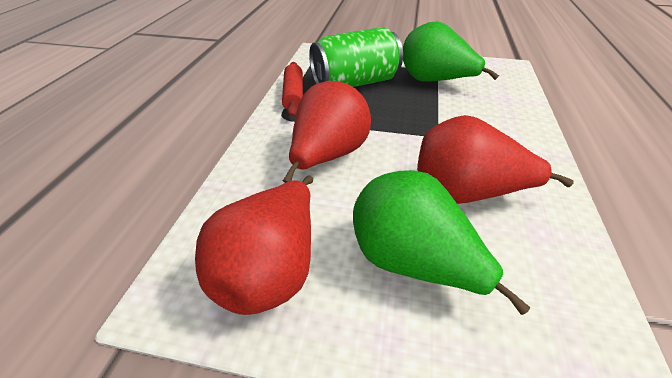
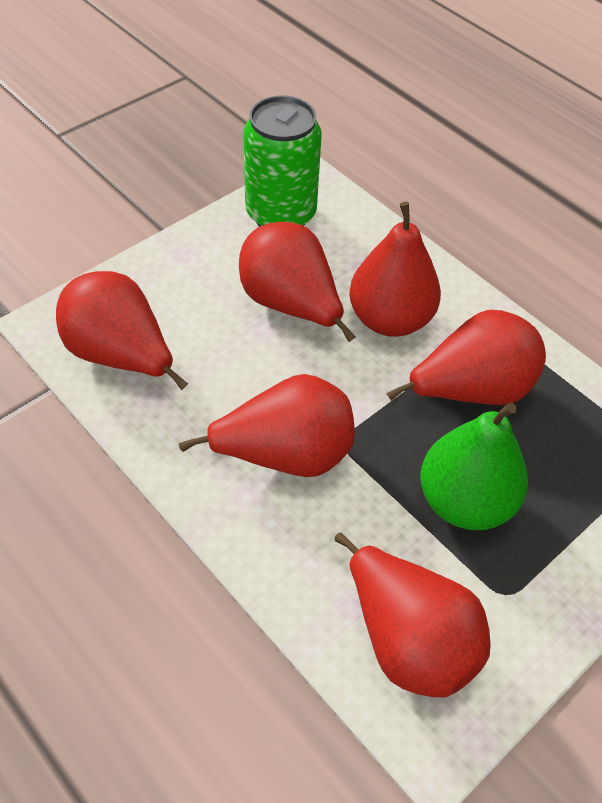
green pear: 2 -> 1
red pear: 3 -> 6
red rolling pin: 1 -> 0

